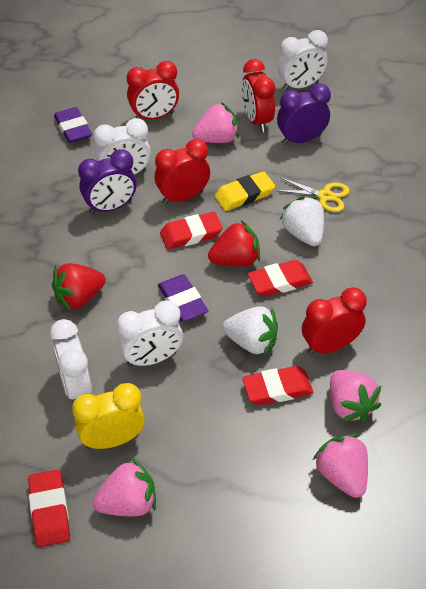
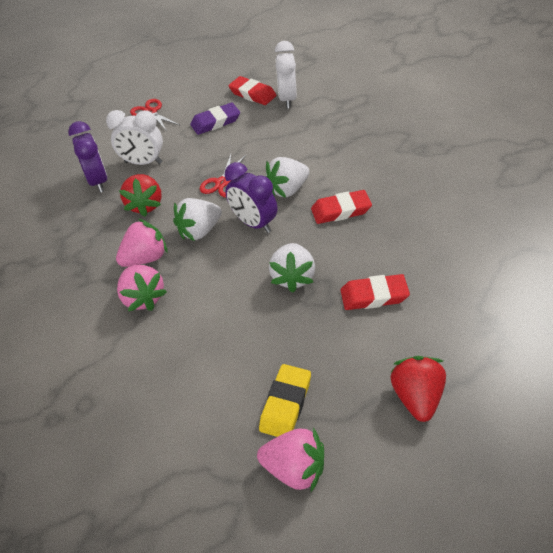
pink strawberry: 4 -> 3
purple eraser: 2 -> 1
red clock: 4 -> 0
red eraser: 4 -> 3
red scissors: 0 -> 2
white clock: 4 -> 2
white strawberry: 2 -> 3
yellow clock: 1 -> 0
yellow scissors: 1 -> 0

